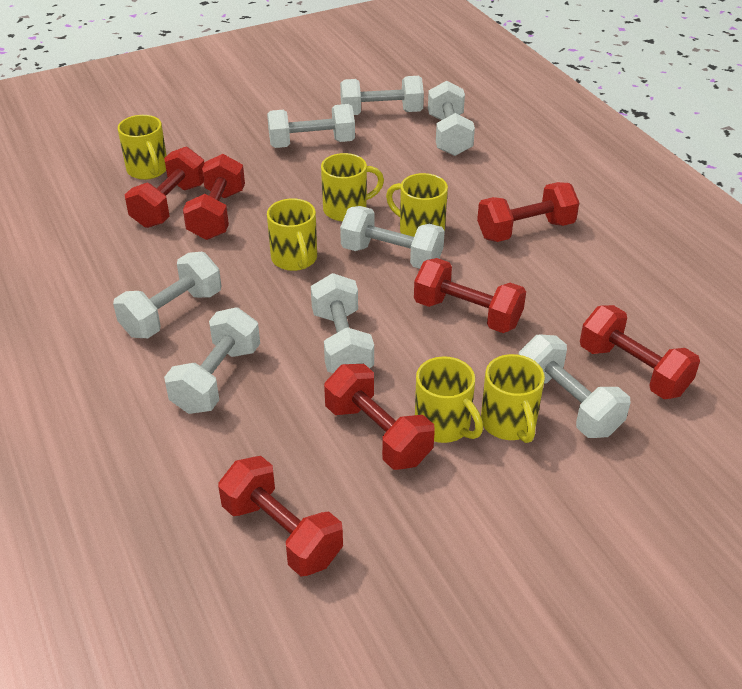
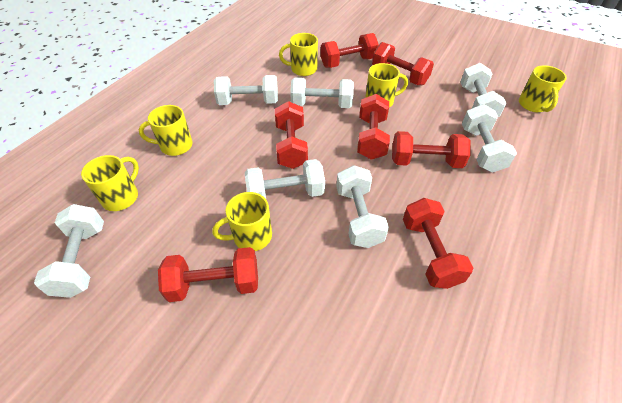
white dumbbell: 8 -> 7

